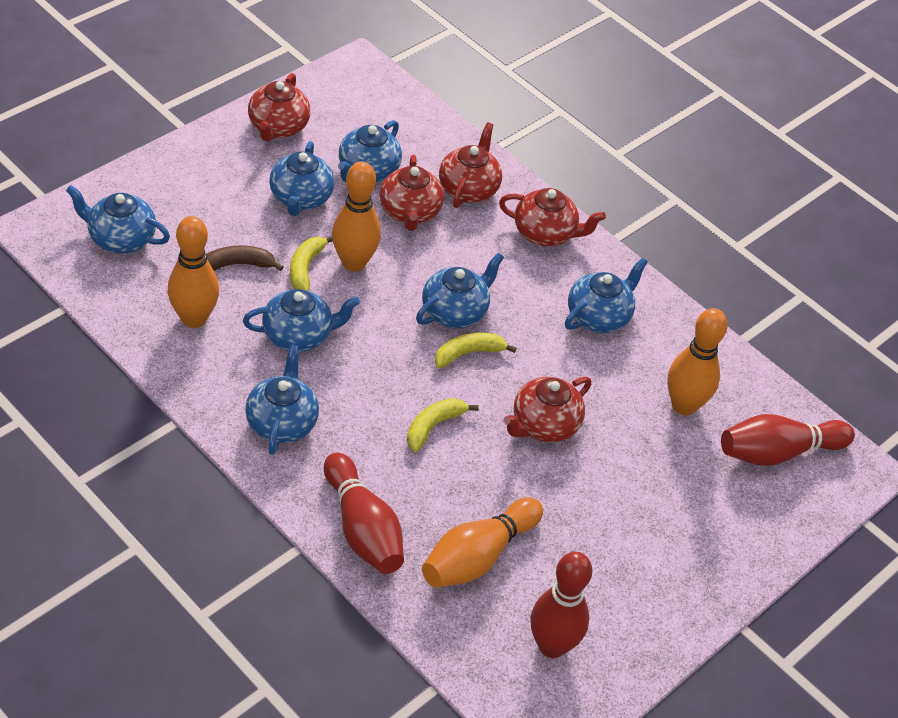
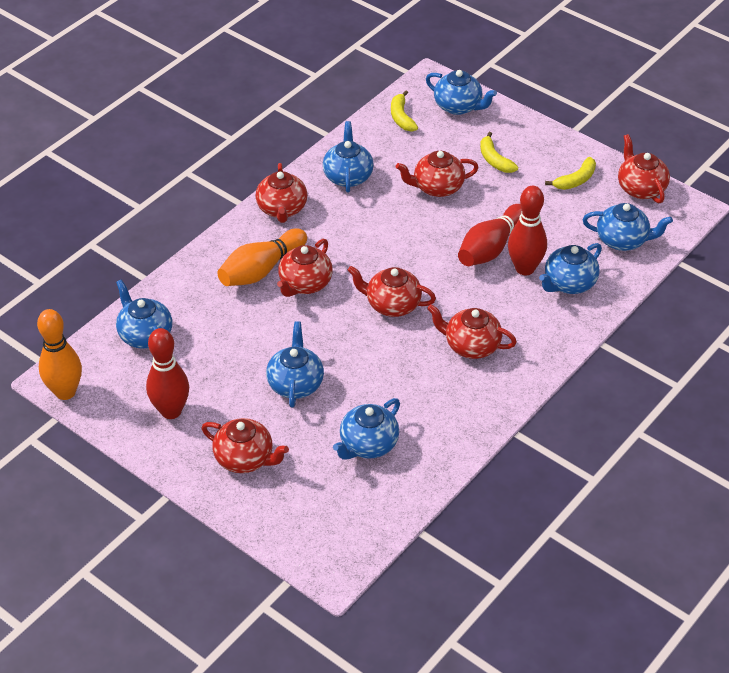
brown banana: 1 -> 0
orange bowling pin: 4 -> 2
red teapot: 5 -> 7

